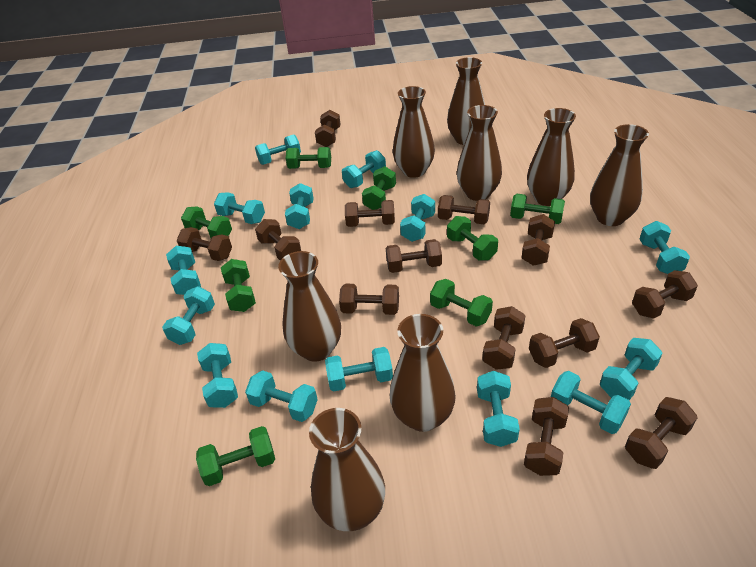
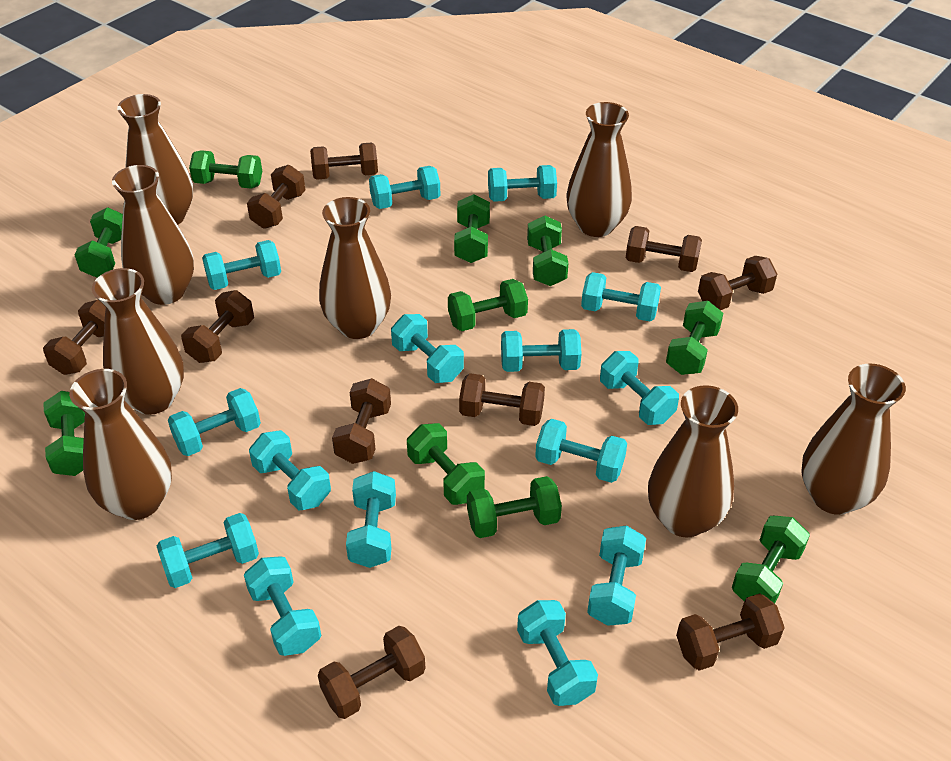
brown dumbbell: 13 -> 10
green dumbbell: 8 -> 10
turquoise dumbbell: 14 -> 15

